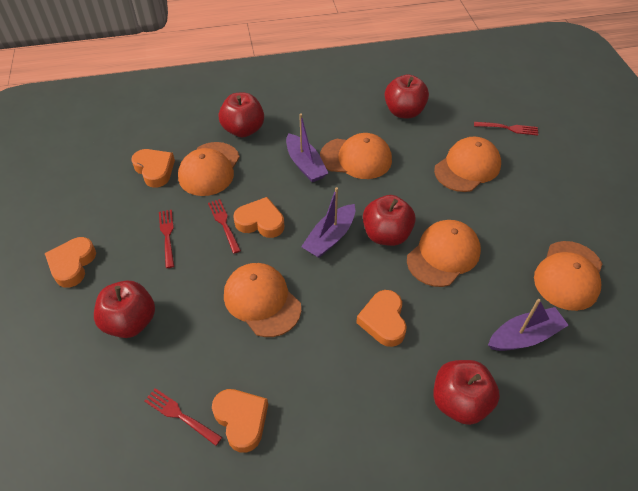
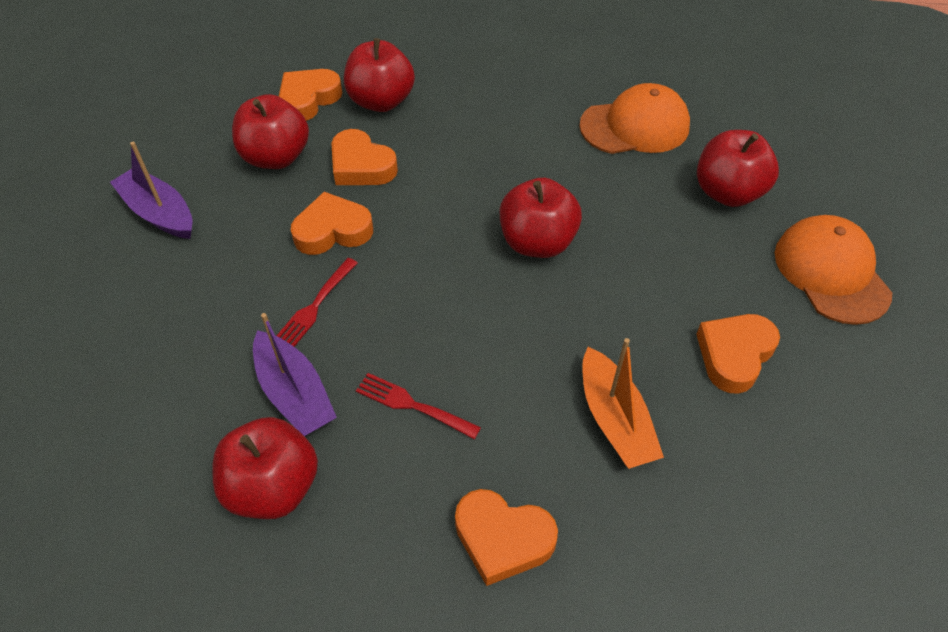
orange boat: 0 -> 1
orange cap: 6 -> 2
purple boat: 3 -> 2
red fork: 4 -> 2

